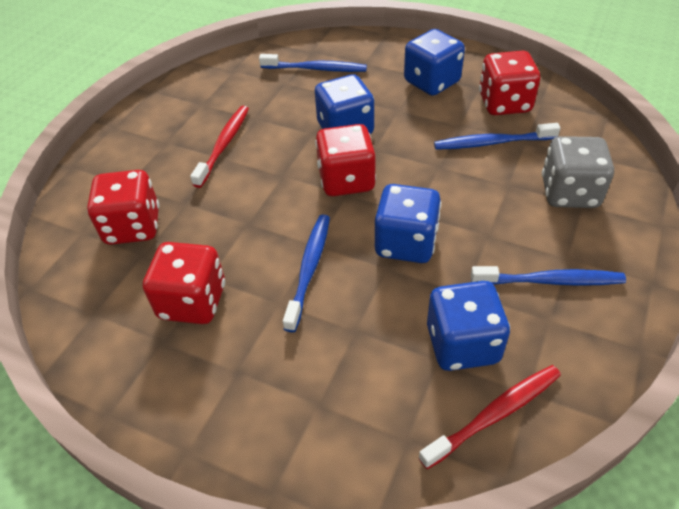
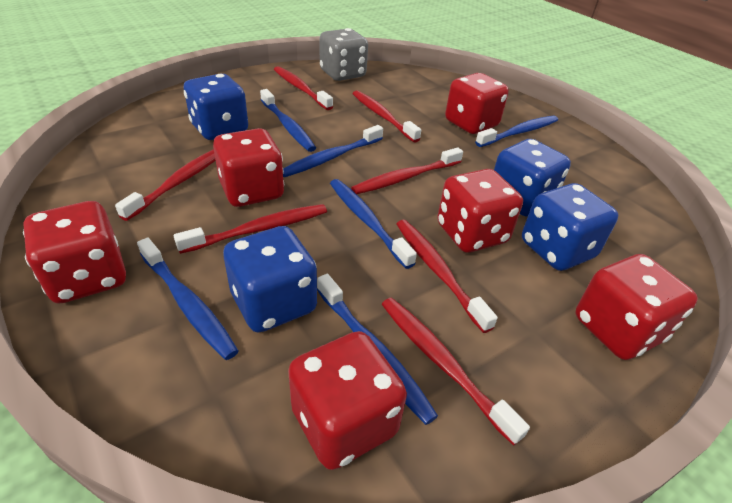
blue toothbrush: 4 -> 6
red dice: 4 -> 6
red toothbrush: 2 -> 7

